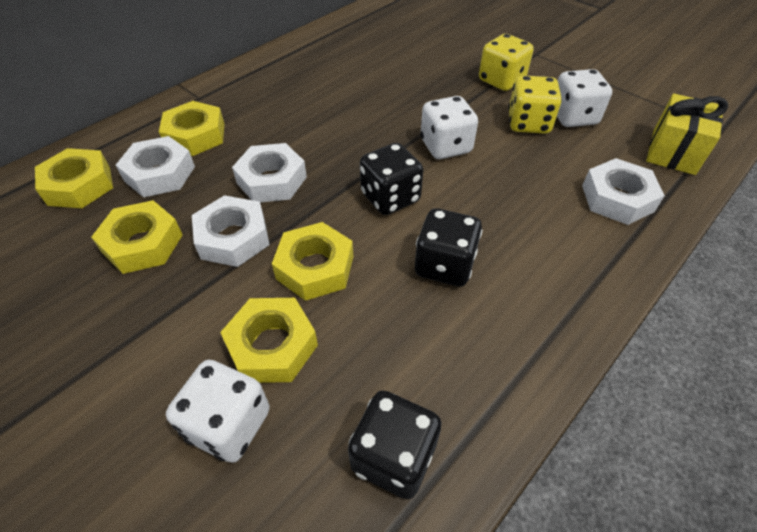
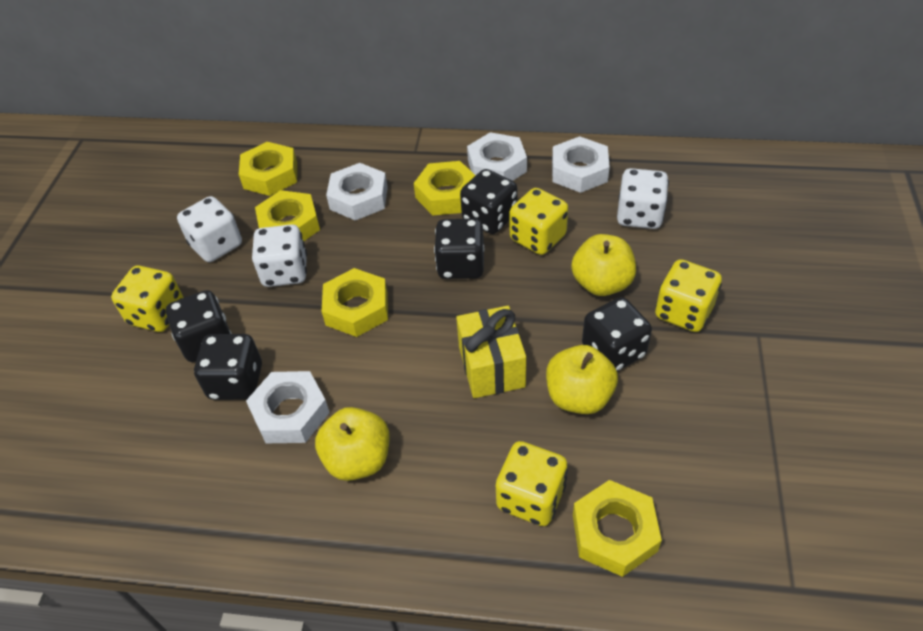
black dice: 3 -> 5
yellow apple: 0 -> 3
yellow dice: 2 -> 4

